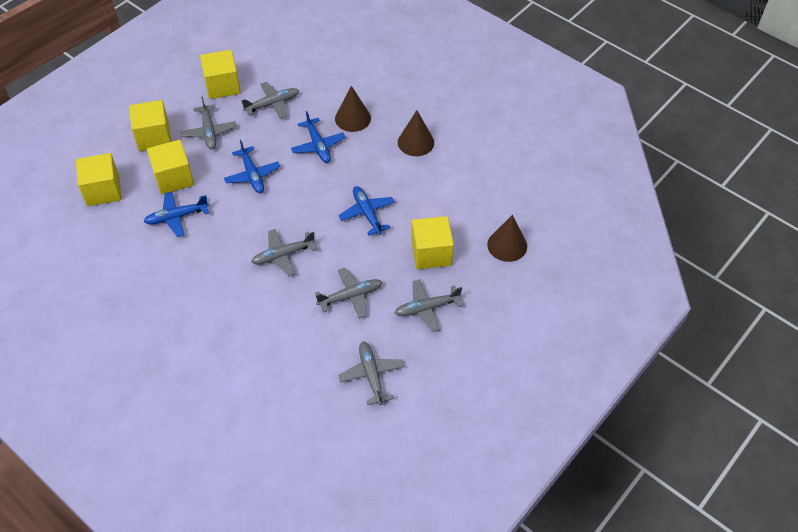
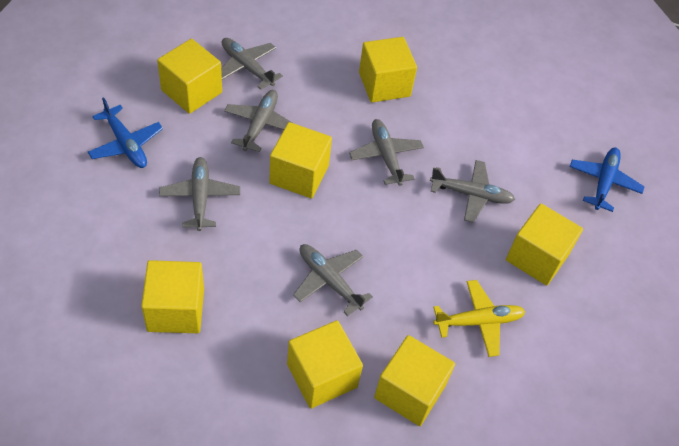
blue plane: 4 -> 2
brown cone: 3 -> 0
yellow cube: 5 -> 7
yellow plane: 0 -> 1

